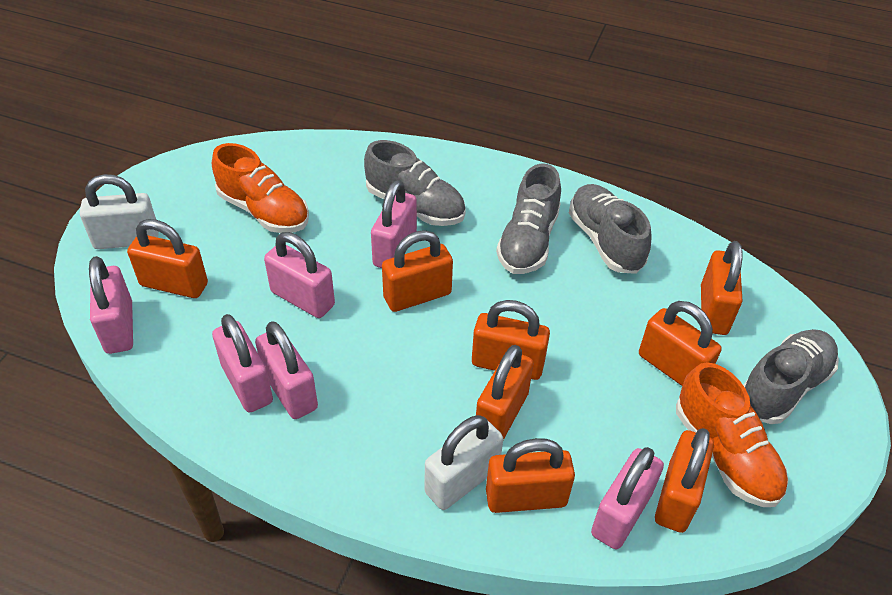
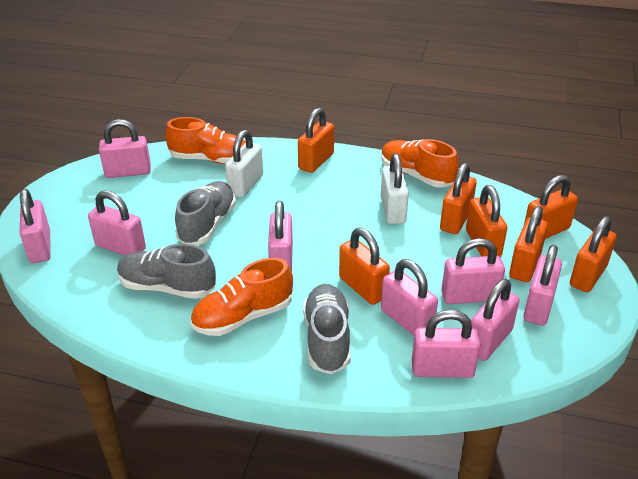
grey shoe: 4 -> 3
orange padlock: 8 -> 7
orange shoe: 2 -> 3
pink padlock: 6 -> 9

